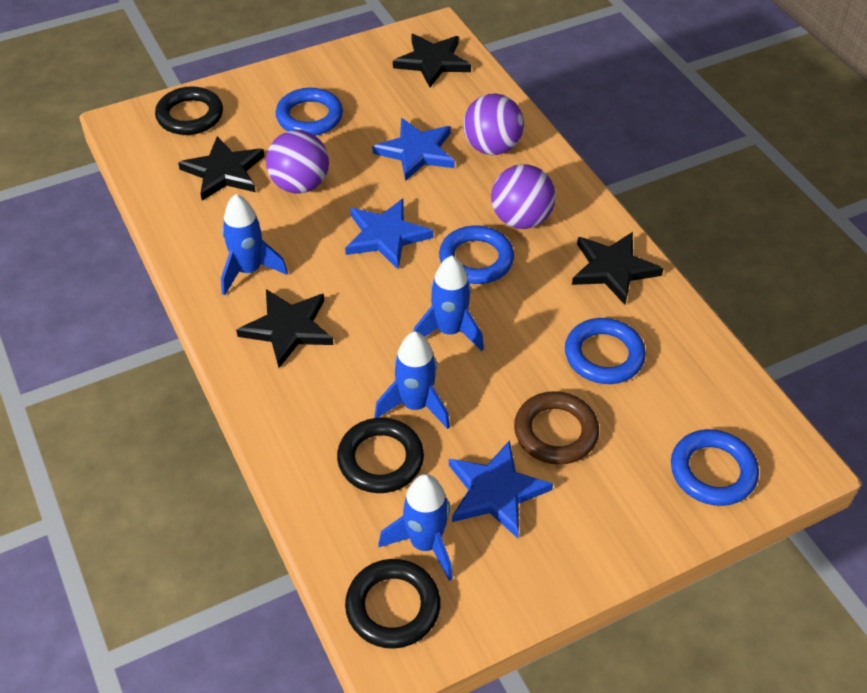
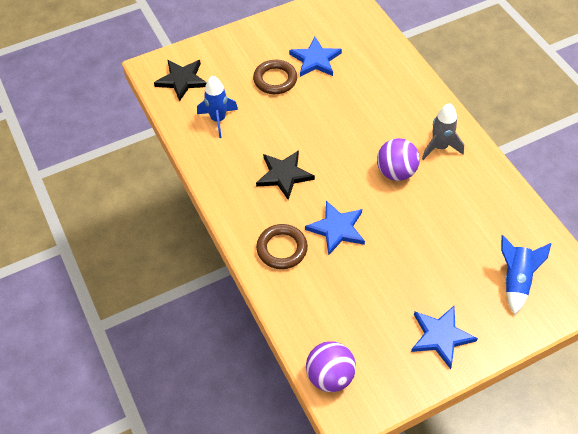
black ring: 3 -> 0
black star: 4 -> 2
blue ring: 4 -> 0
blue rocket: 4 -> 2
brown ring: 1 -> 2
grey rocket: 0 -> 1
purple ball: 3 -> 2

